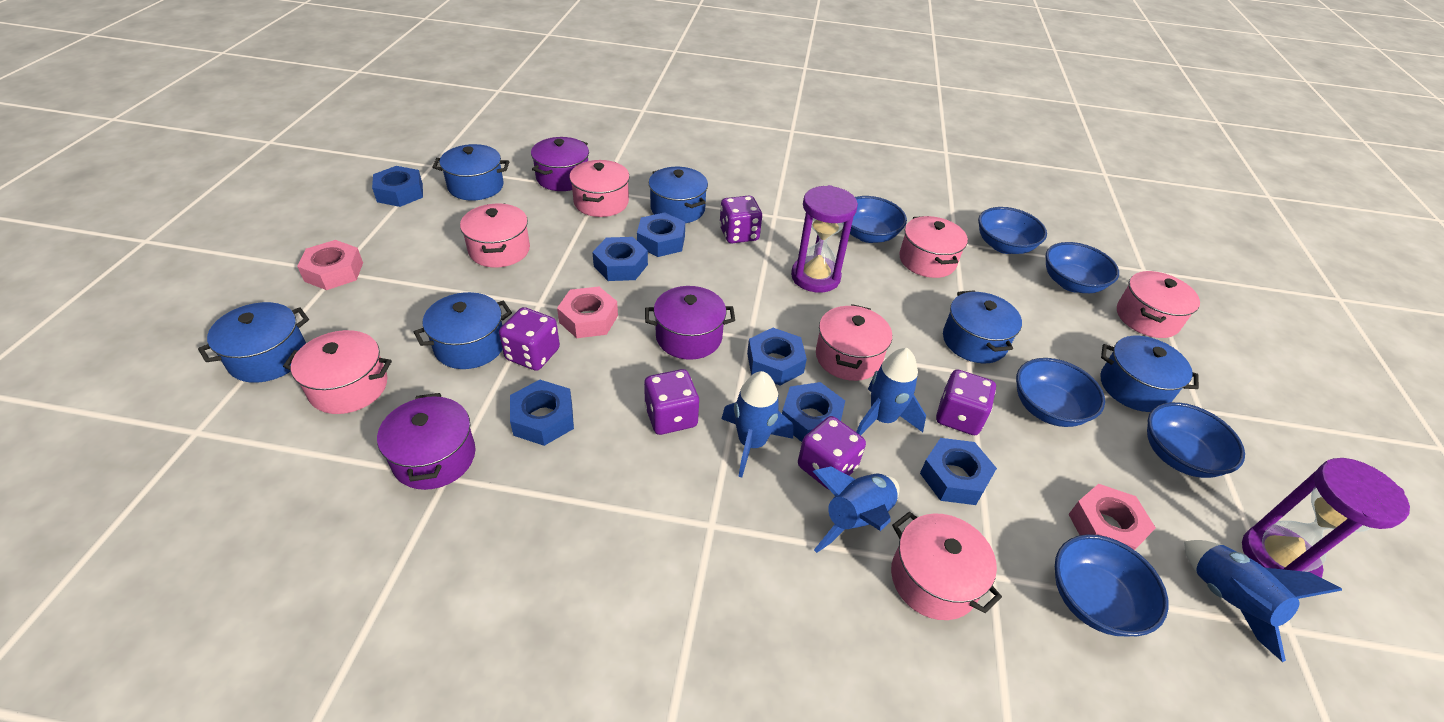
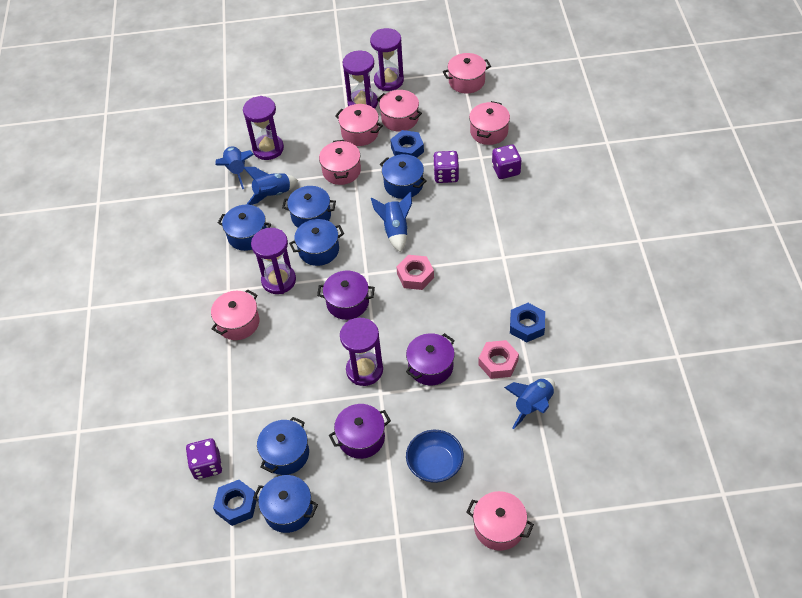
blue bowl: 6 -> 1
blue nut: 7 -> 3
pink nut: 3 -> 2
purple dice: 5 -> 3
purple hourglass: 2 -> 5

